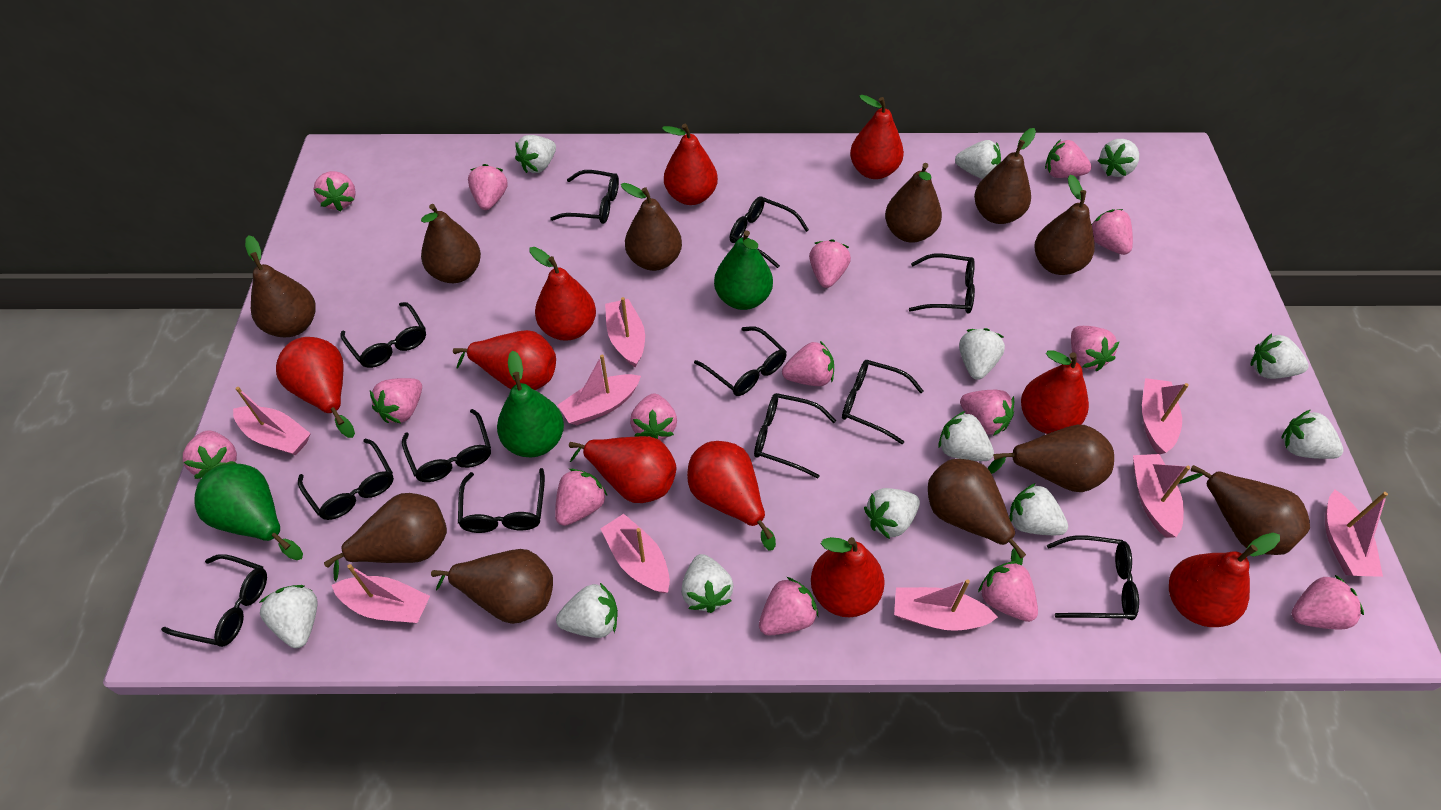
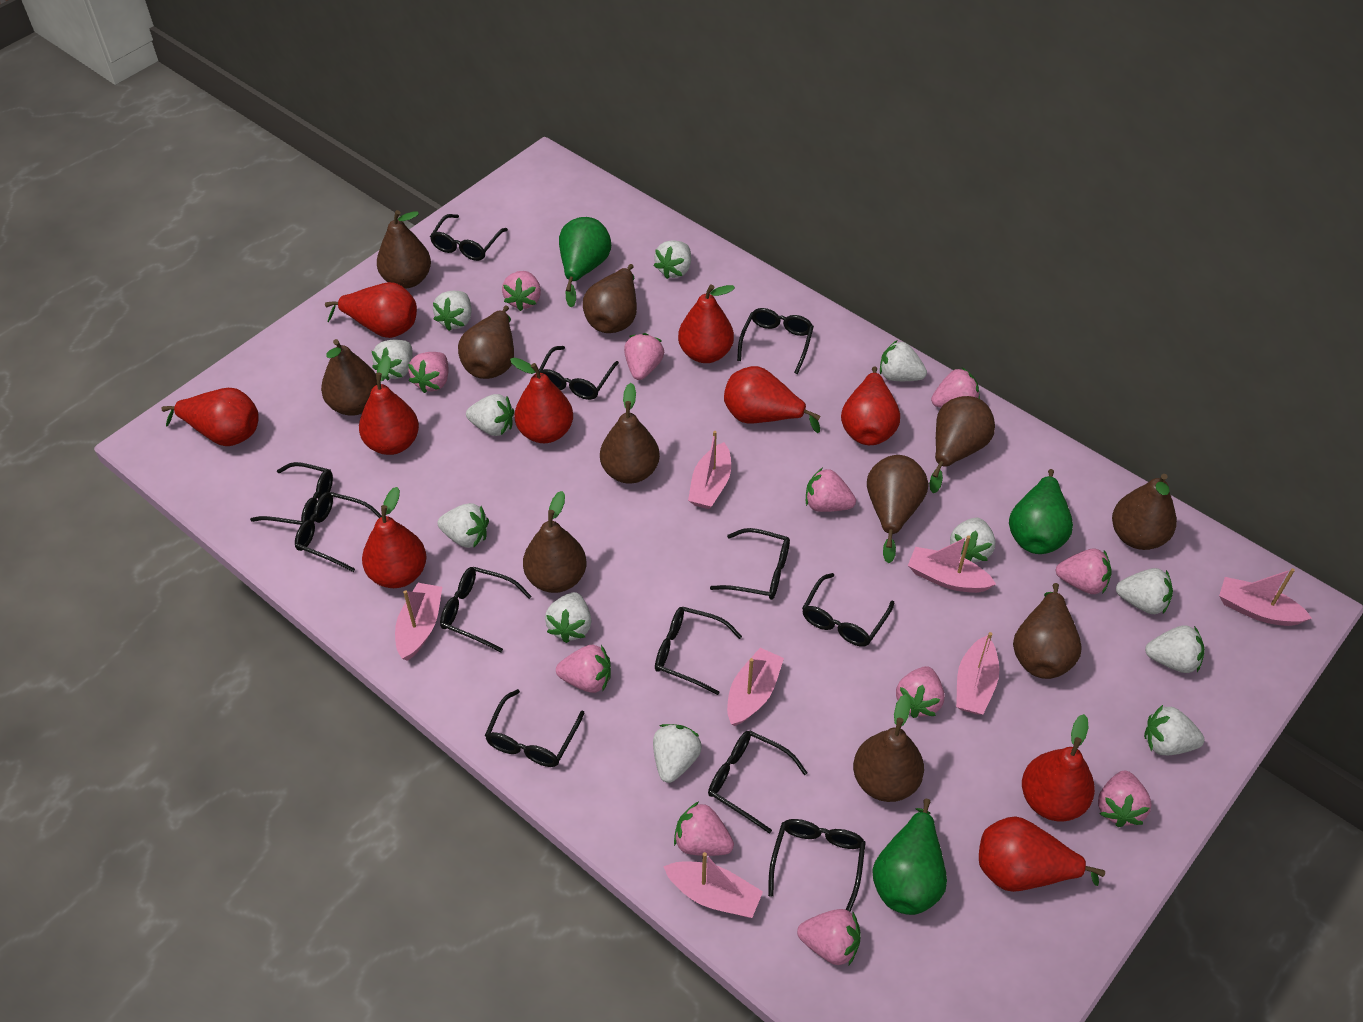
pink boat: 9 -> 7
pink strawberry: 15 -> 11

